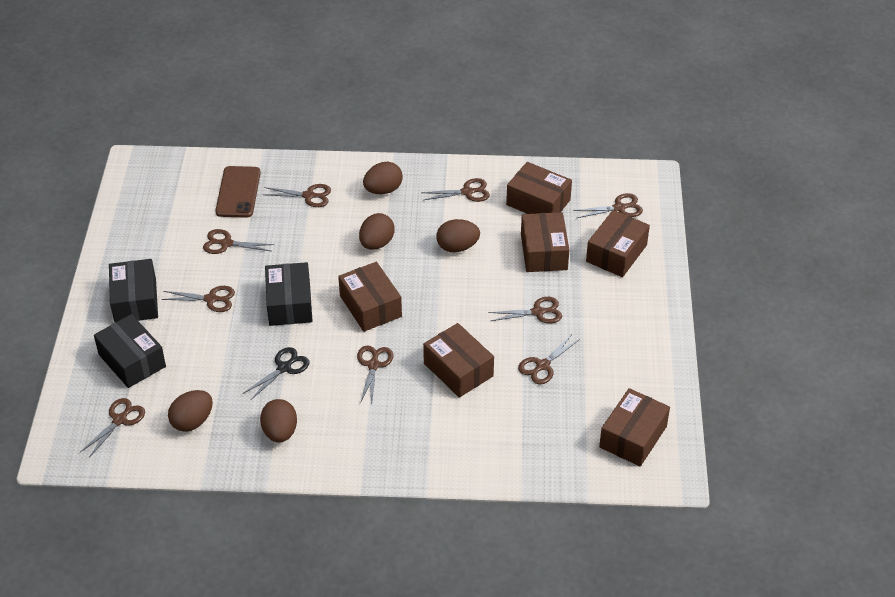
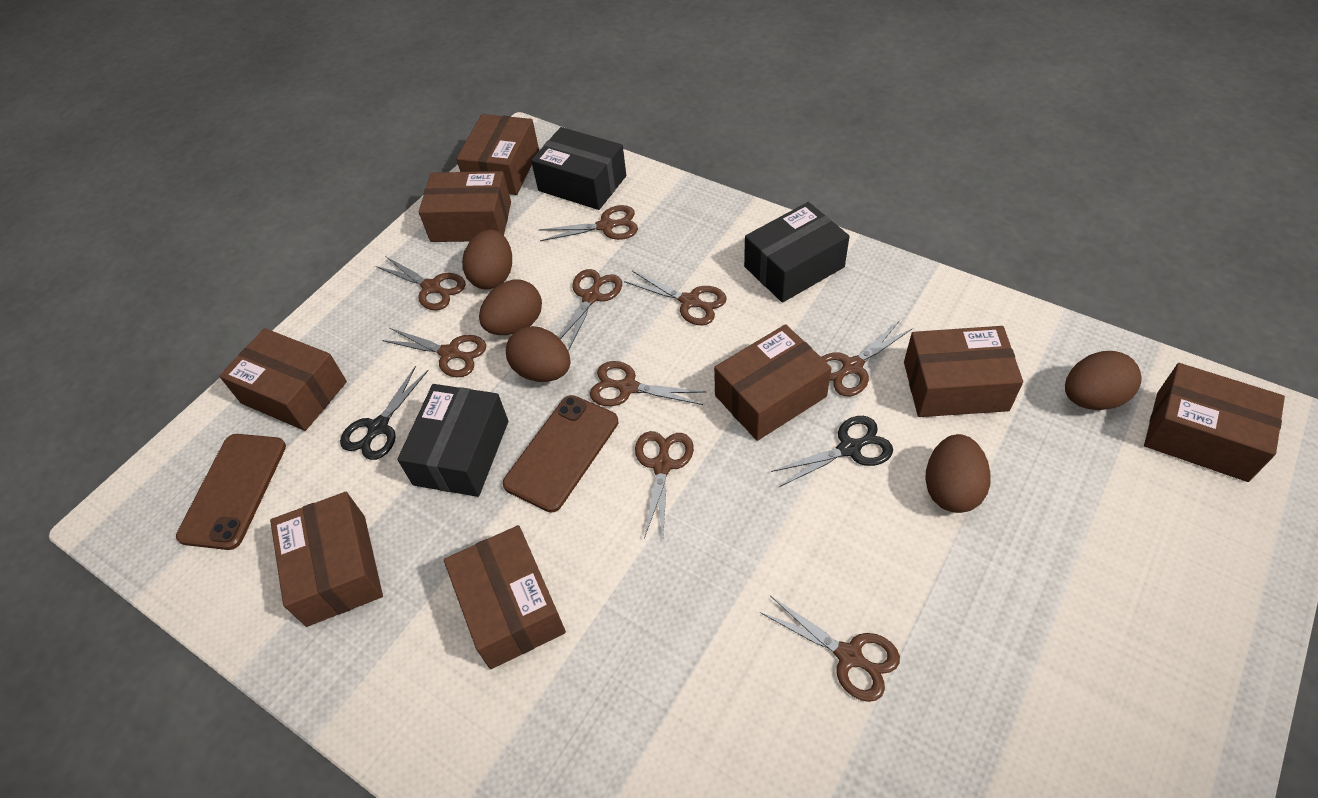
black scissors: 1 -> 2
brown box: 6 -> 8
brown phone: 1 -> 2

